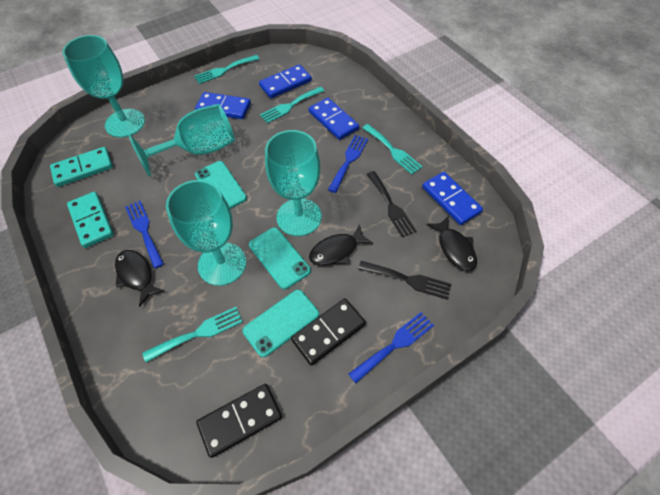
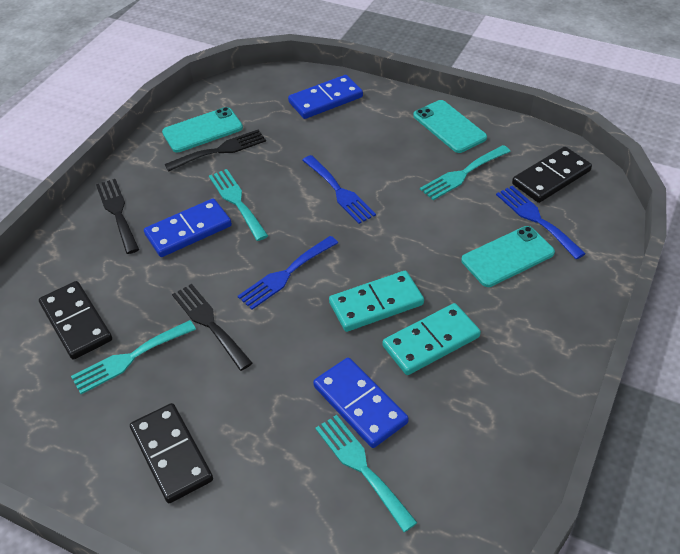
black domino: 2 -> 3
black fish: 3 -> 0
black fork: 2 -> 3
blue domino: 4 -> 3
turquoise goblet: 4 -> 0

